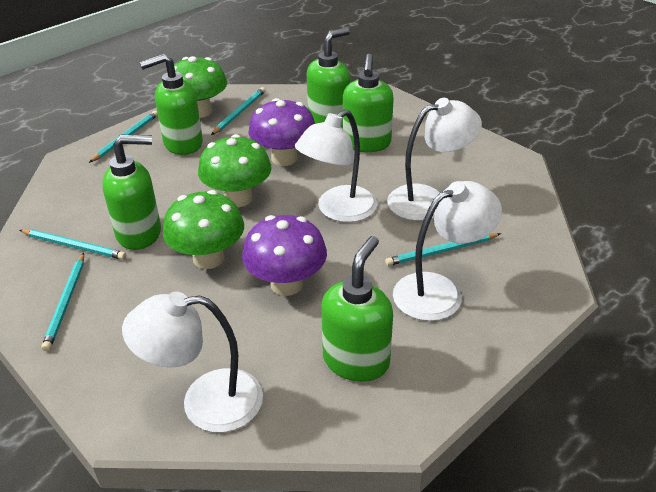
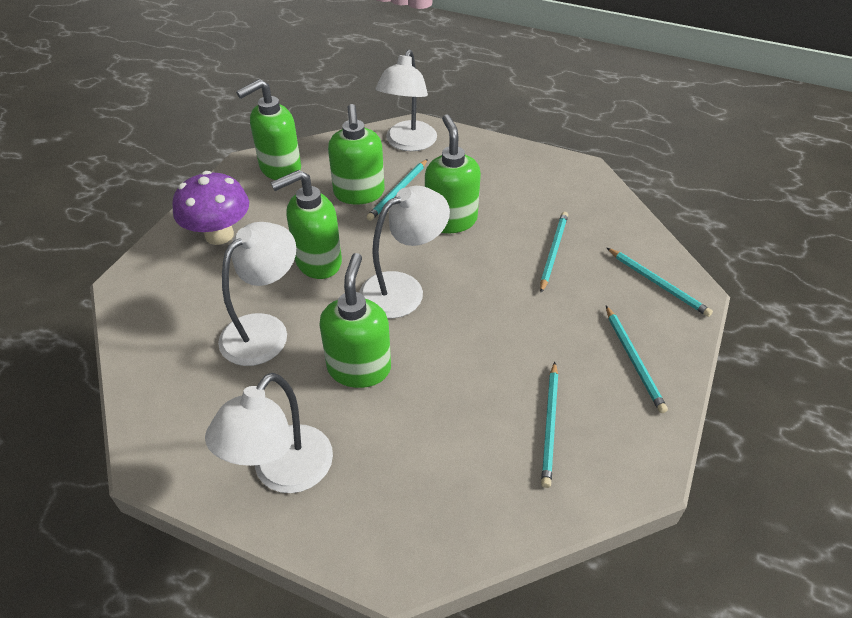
green mushroom: 3 -> 0
purple mushroom: 2 -> 1

